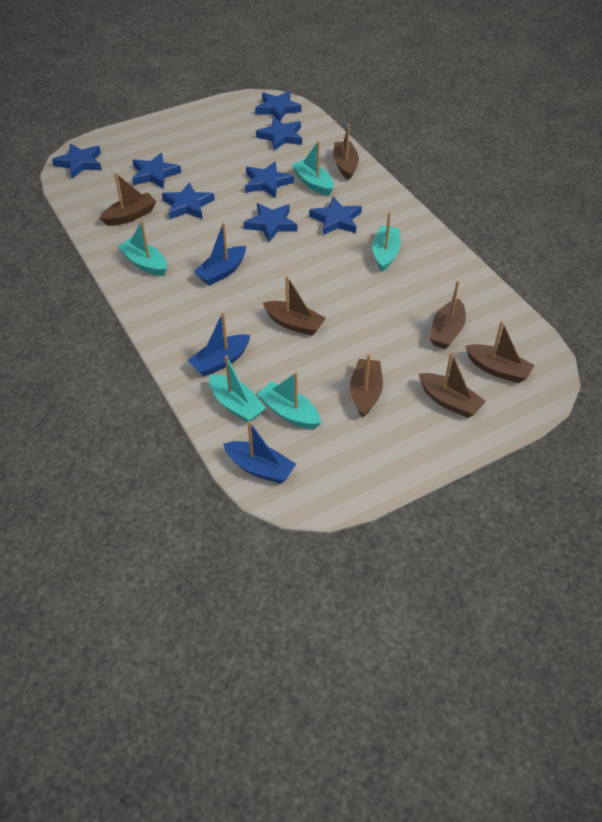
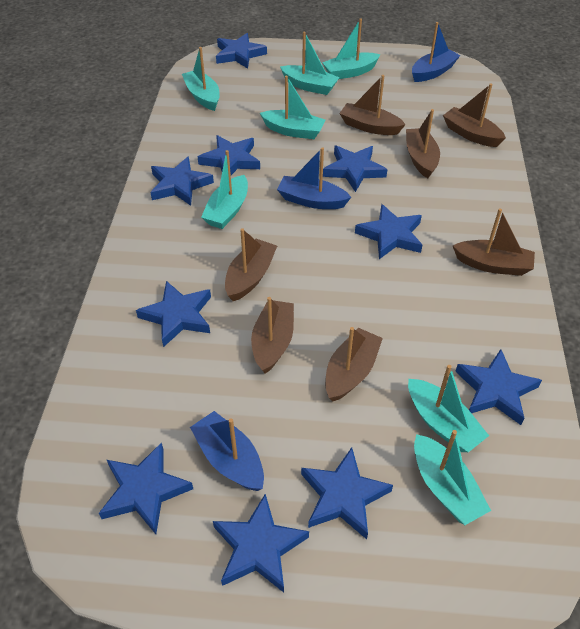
blue star: 8 -> 10
turquoise boat: 5 -> 7

